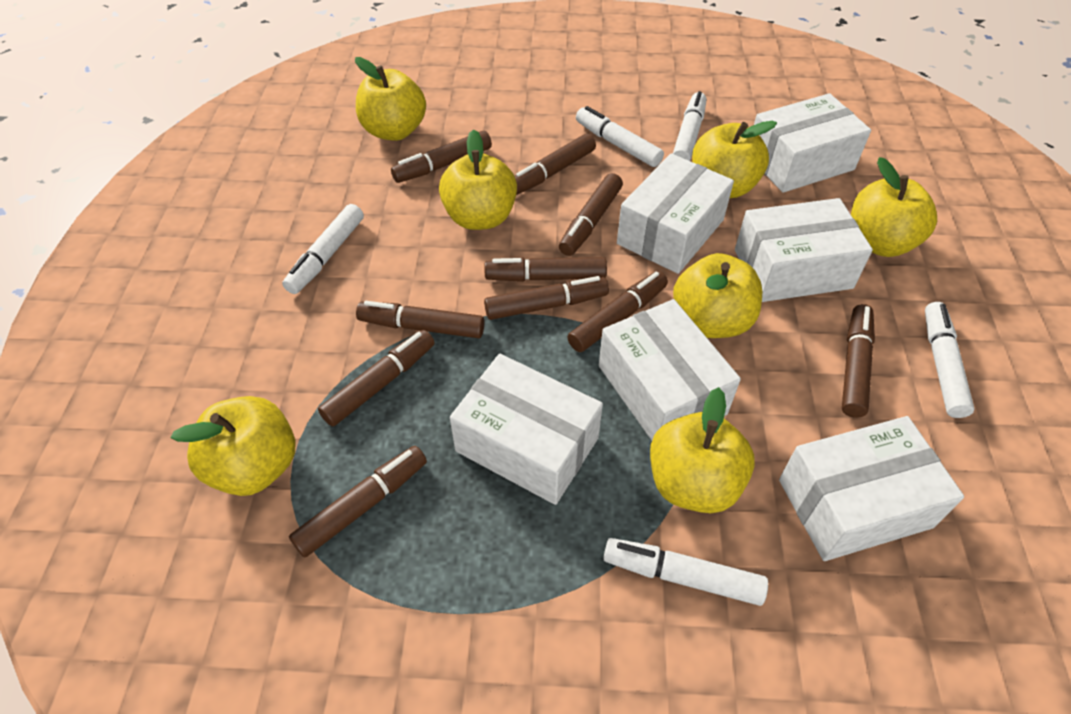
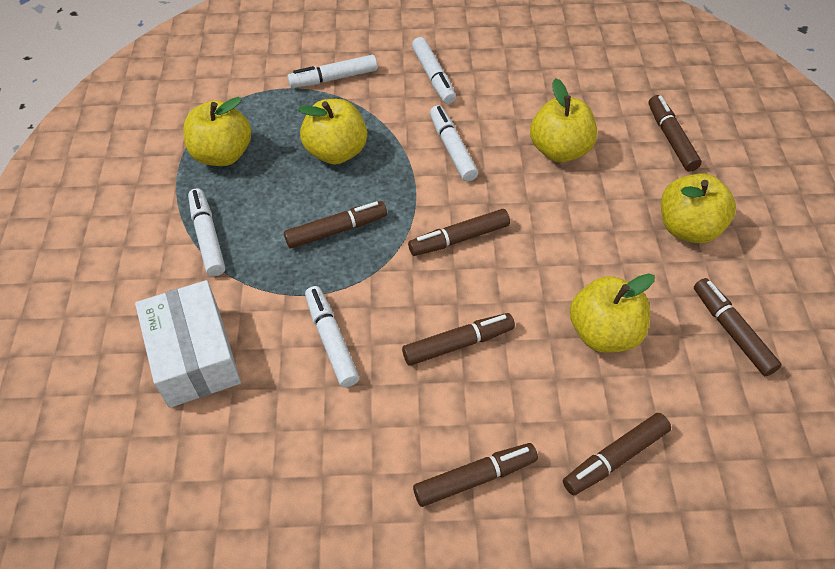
brown marker: 10 -> 7
white box: 6 -> 1
yellow apple: 7 -> 5

